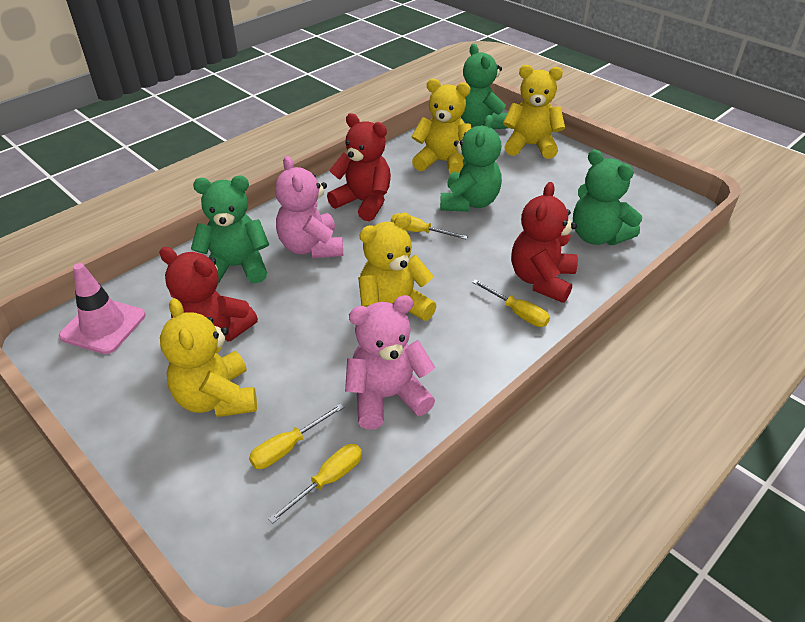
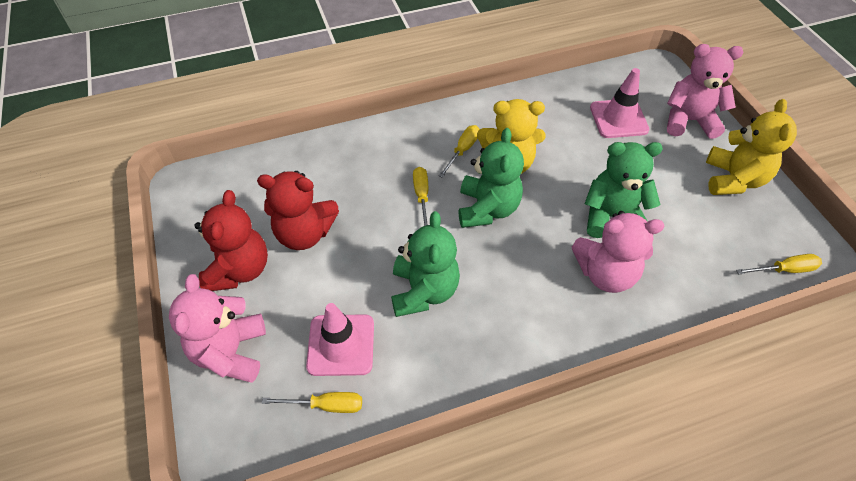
green teddy bear: 4 -> 3
pink teddy bear: 2 -> 3
pink traffic cone: 1 -> 2
red teddy bear: 3 -> 2
yellow teddy bear: 4 -> 2

